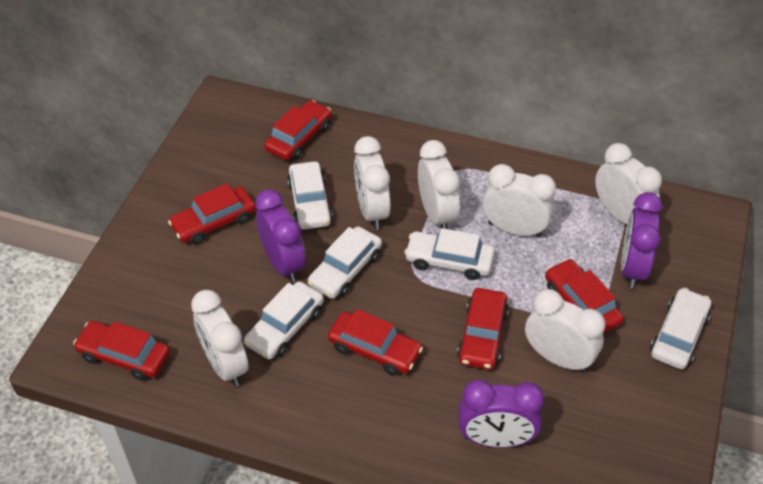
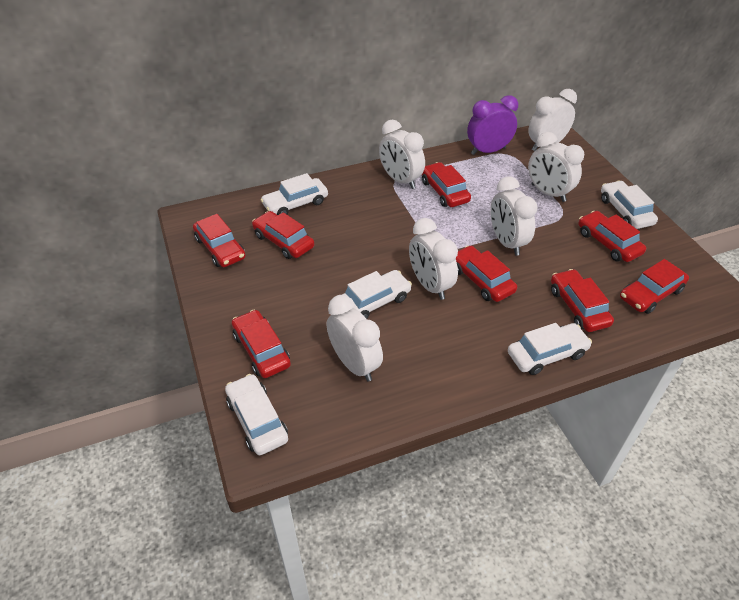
purple clock: 3 -> 1
red car: 6 -> 8

